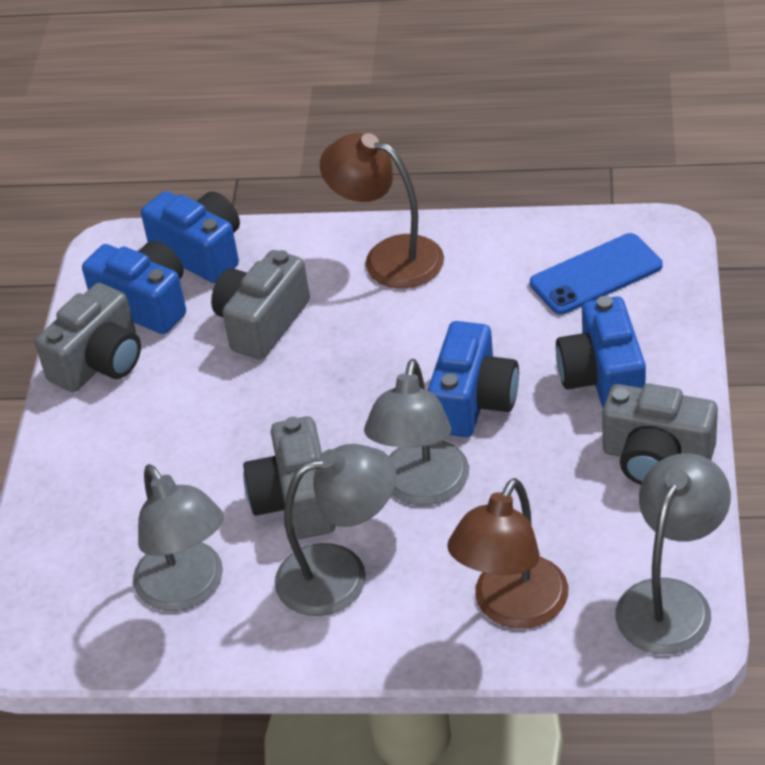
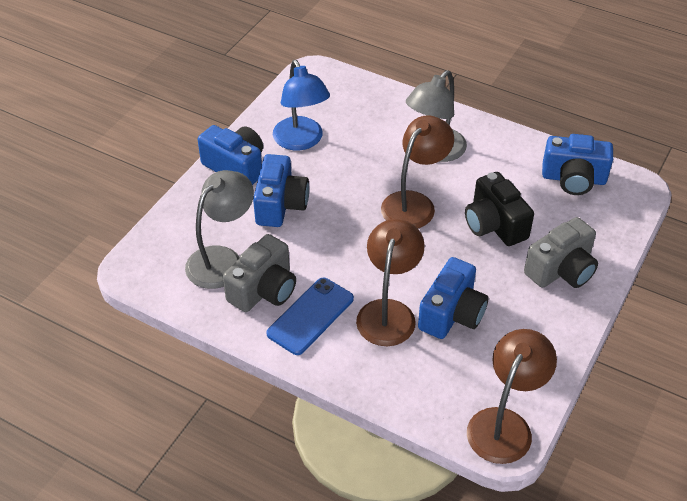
black camera: 0 -> 1
blue lamp: 0 -> 1
brown lamp: 2 -> 3
grey camera: 4 -> 2
grey lamp: 4 -> 2

